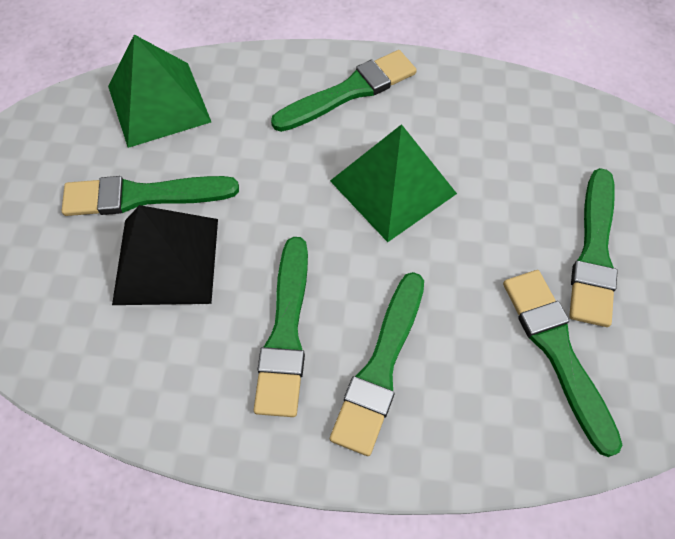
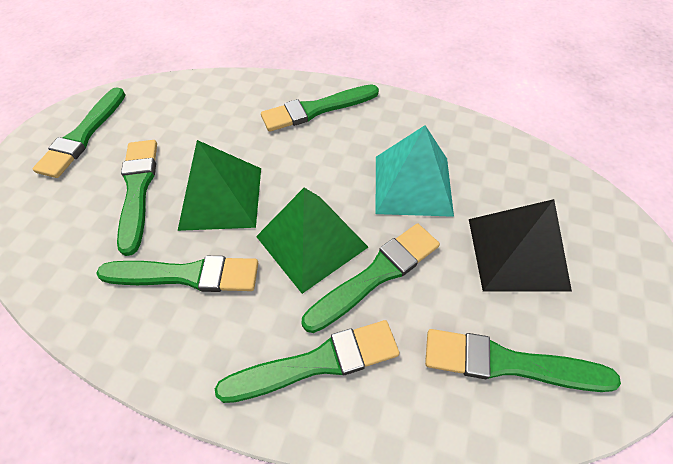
green brush: 6 -> 7
turquoise pyramid: 0 -> 1

